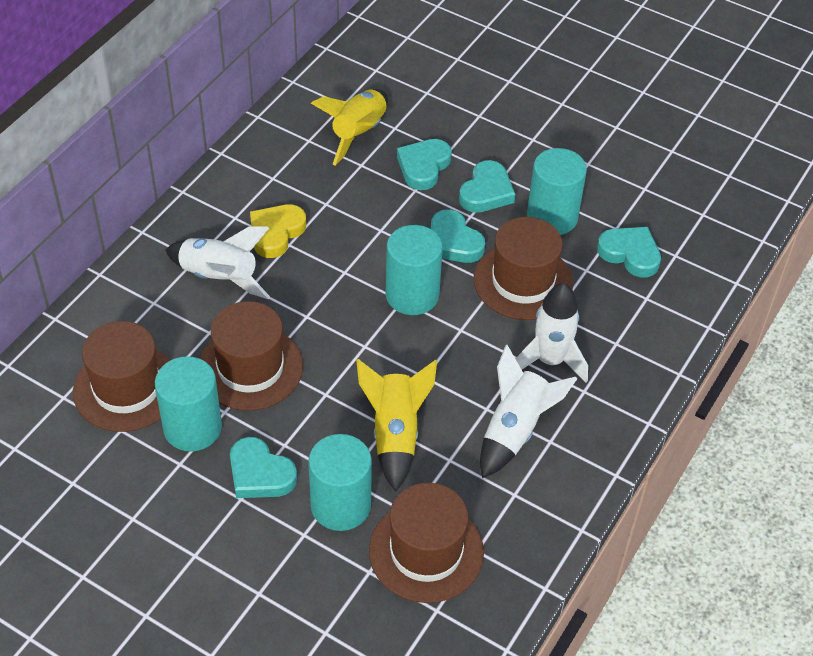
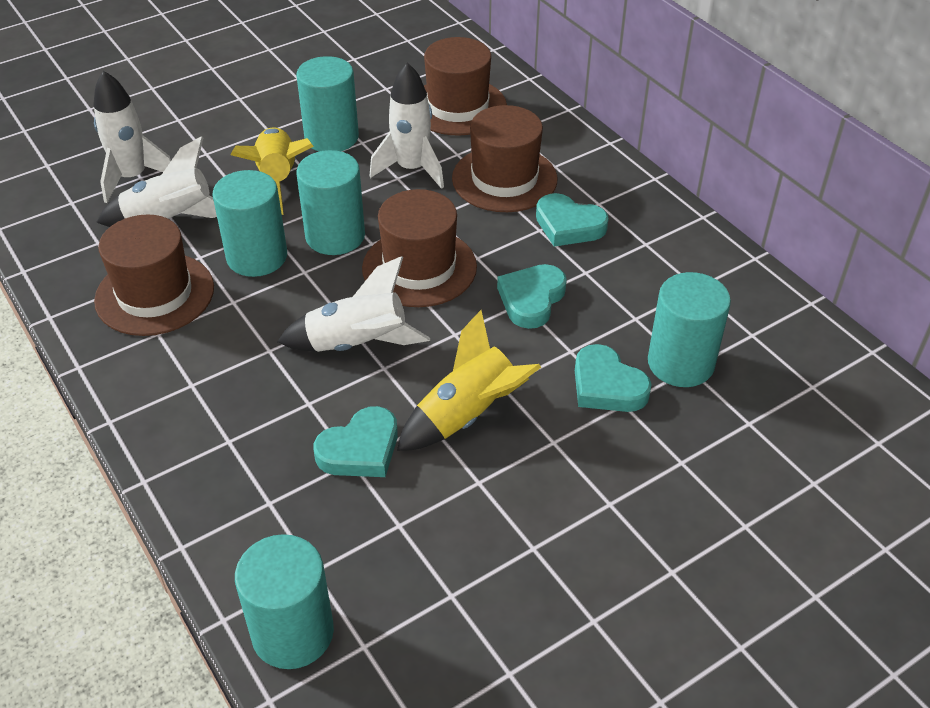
turquoise cylinder: 4 -> 5
turquoise heart: 5 -> 4
white rocket: 3 -> 4
yellow heart: 1 -> 0

